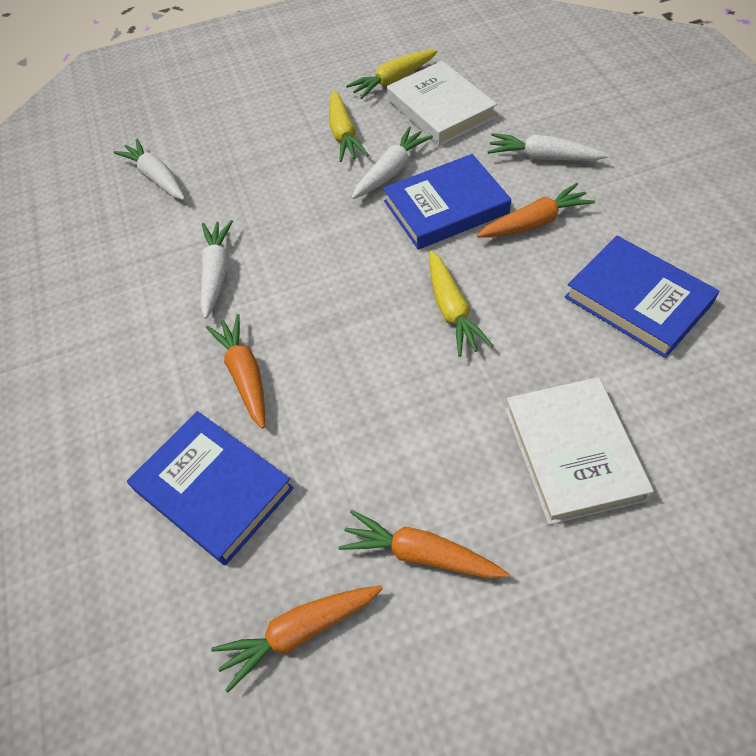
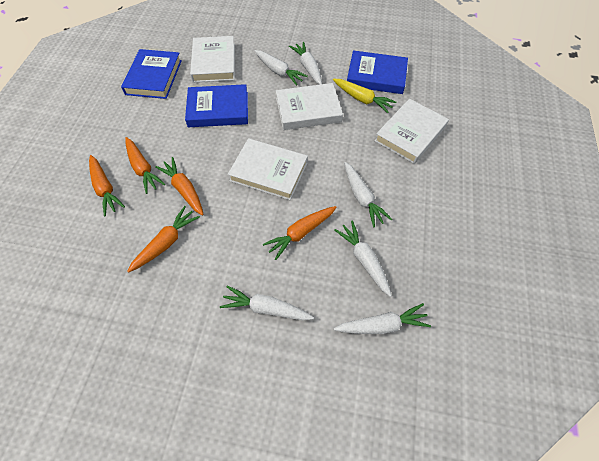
orange carrot: 4 -> 5
white book: 2 -> 4
white carrot: 4 -> 6
yellow carrot: 3 -> 1

